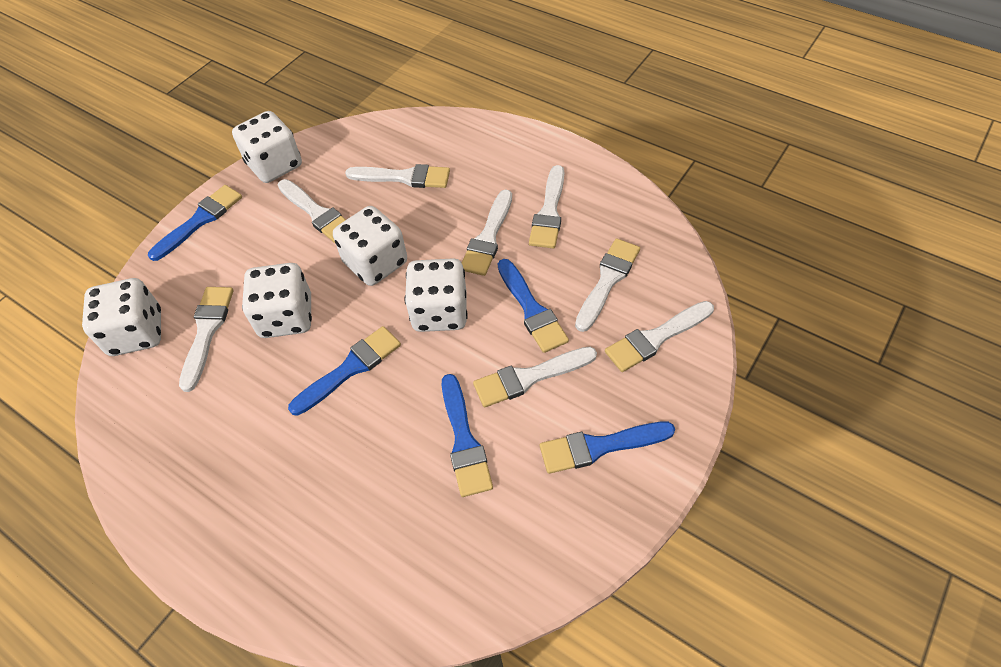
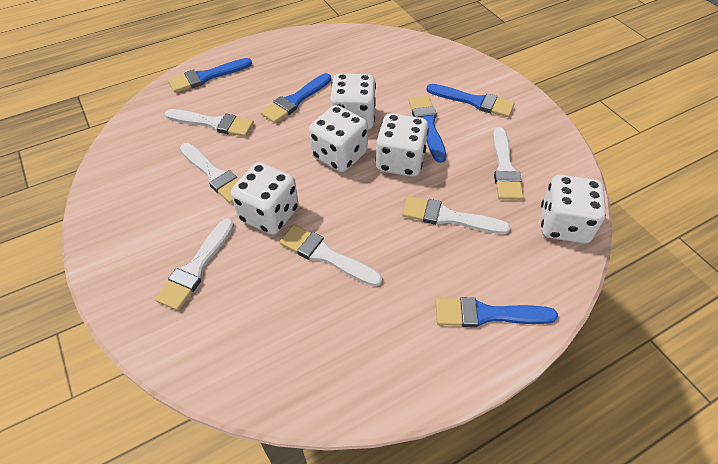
white brush: 8 -> 6

